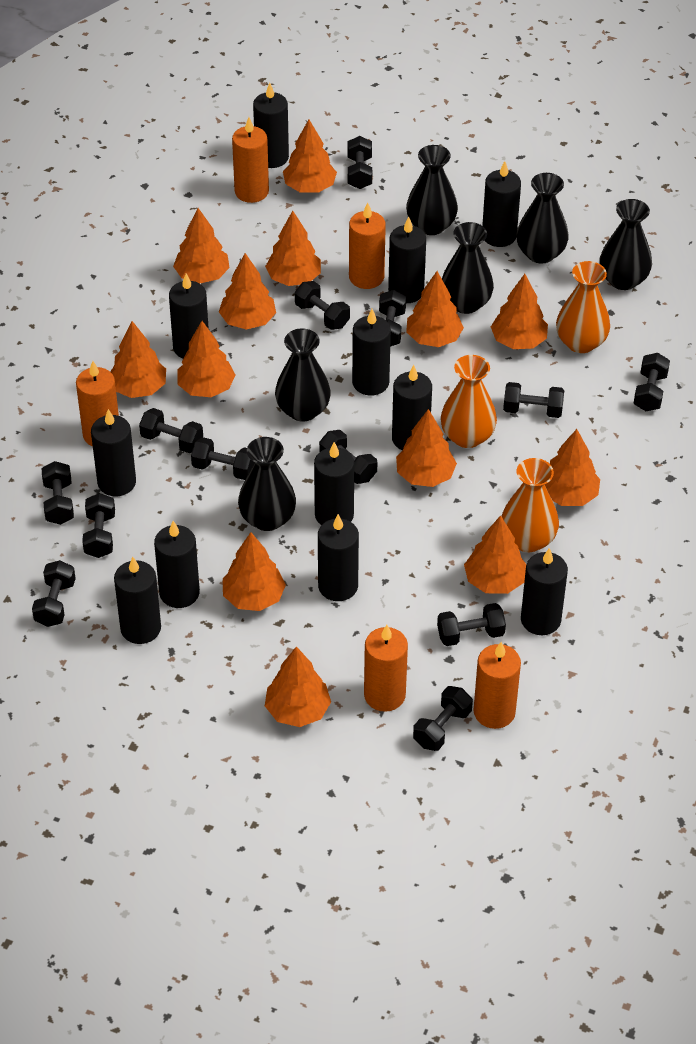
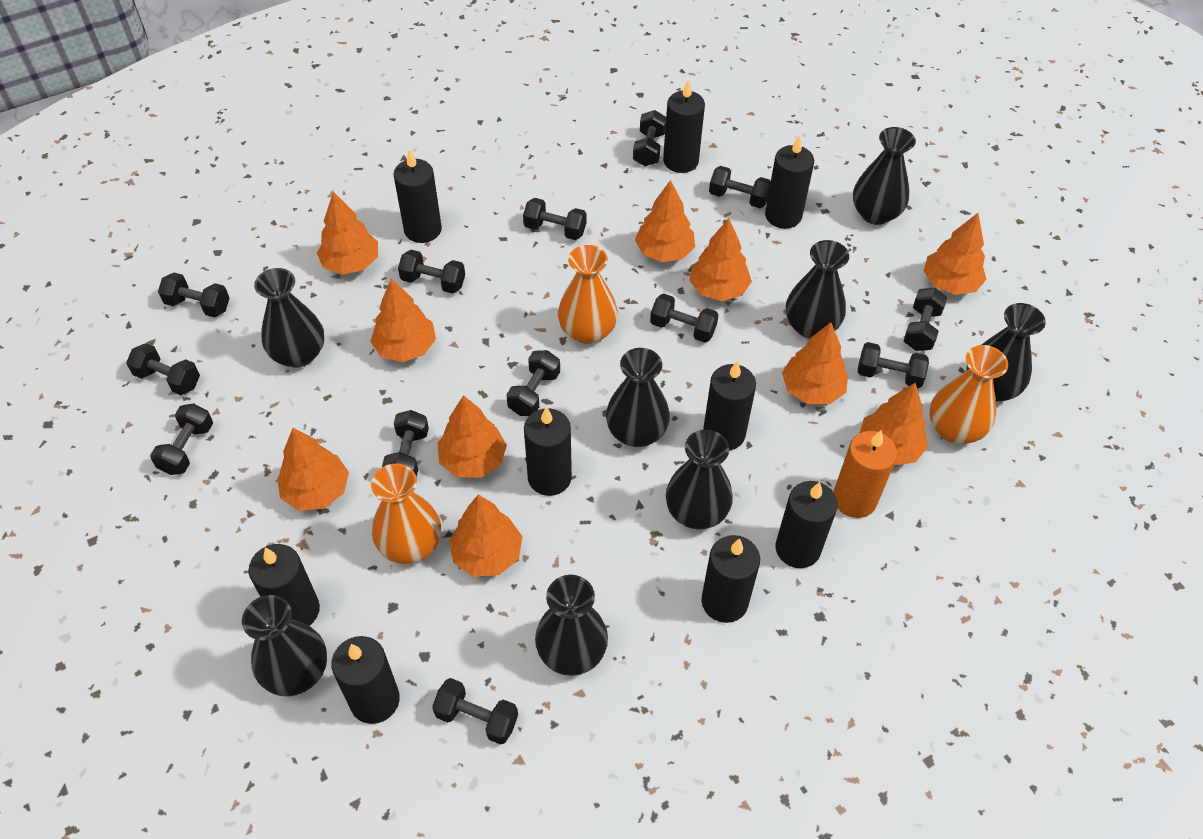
black candle: 12 -> 9
black vase: 6 -> 8
orange candle: 5 -> 1
orange tree: 13 -> 10

